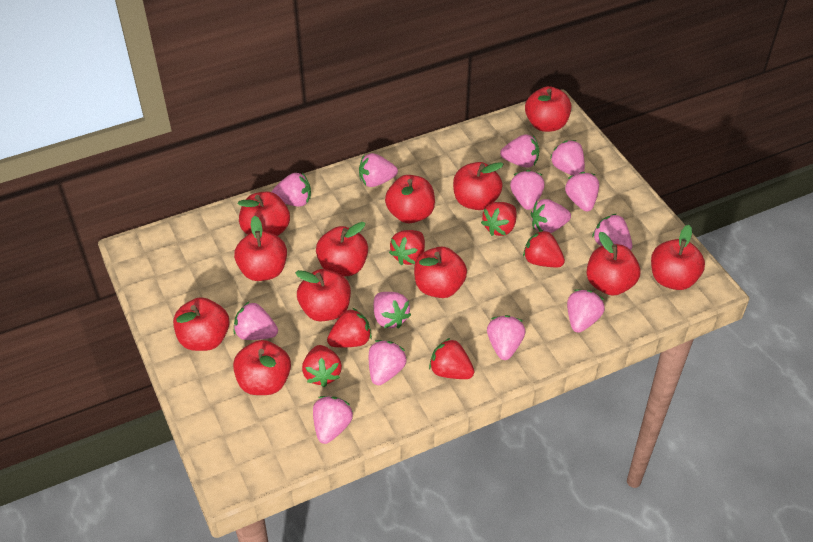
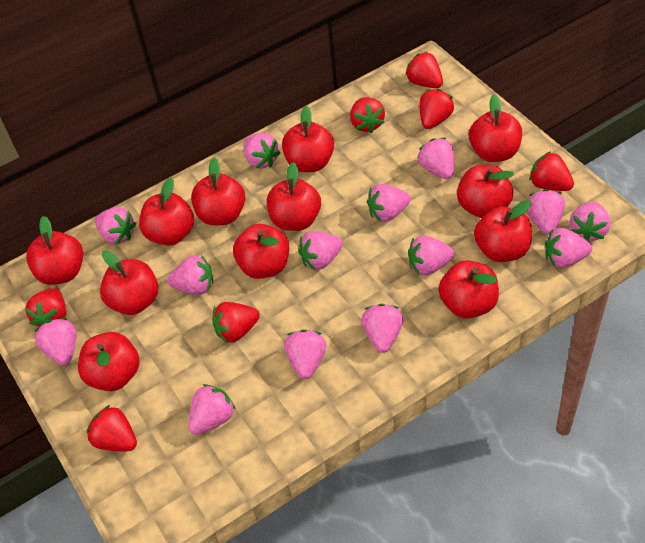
red strawberry: 6 -> 7

